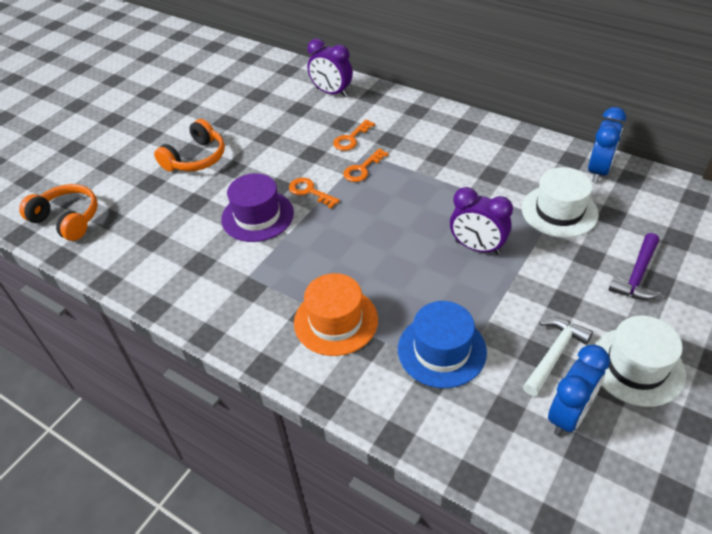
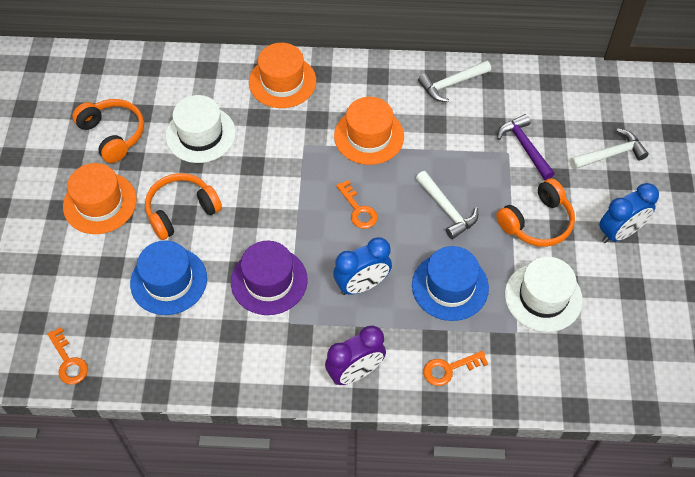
blue hat: 1 -> 2
orange hat: 1 -> 3
orange headphones: 2 -> 3
purple clock: 2 -> 1
white hammer: 1 -> 3

